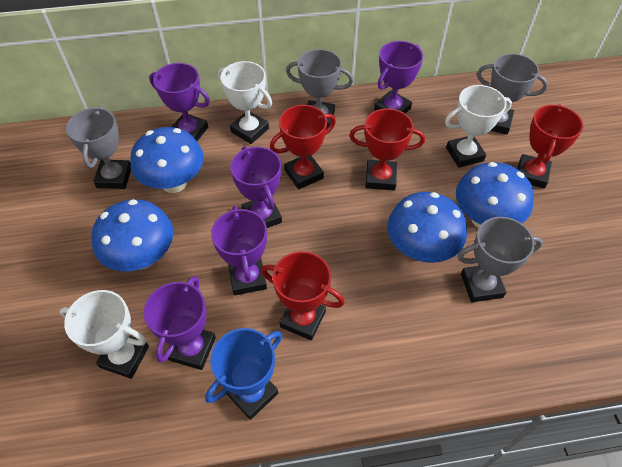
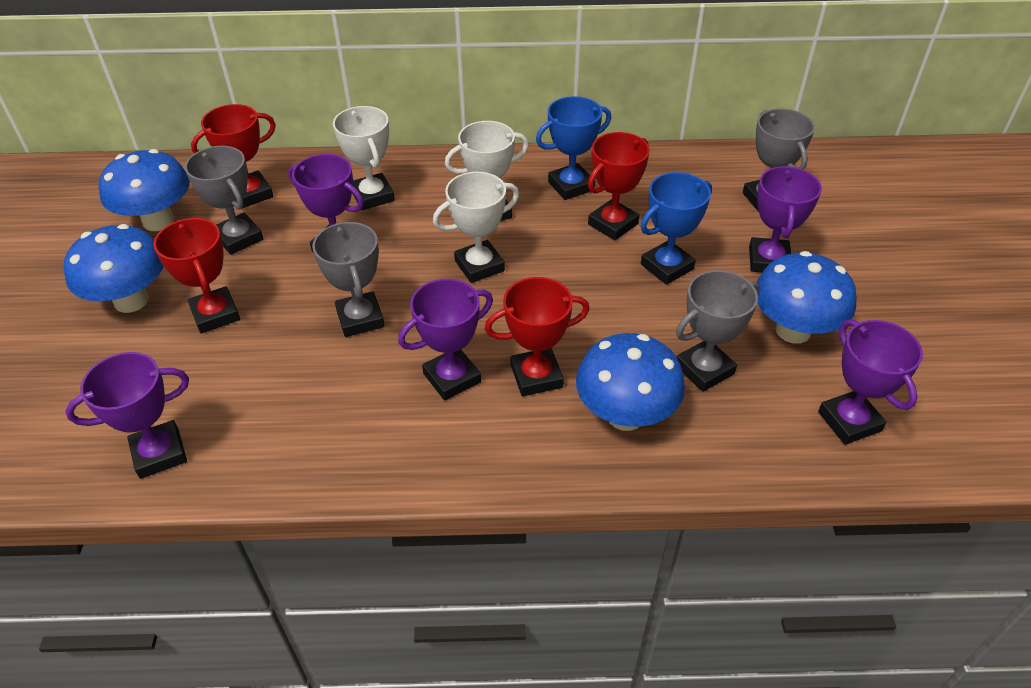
blue trophy: 1 -> 2

